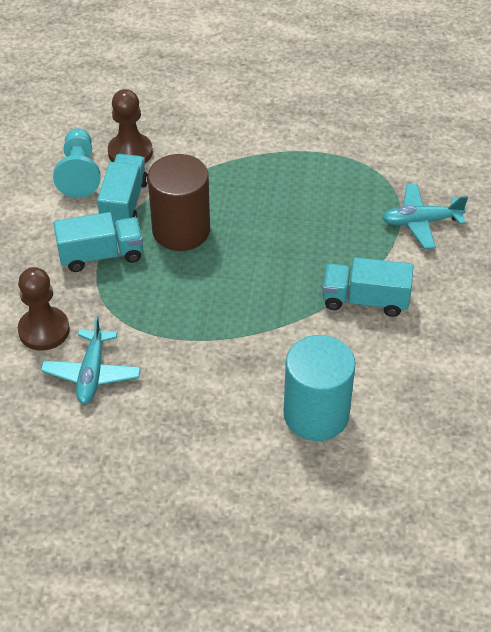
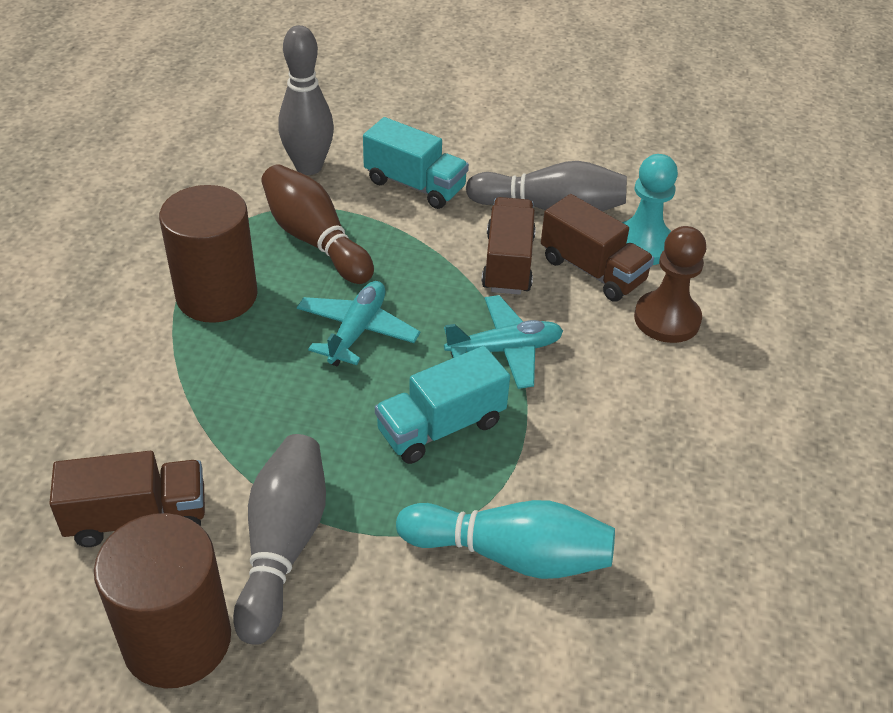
brown bowling pin: 0 -> 1
brown cylinder: 1 -> 2
brown pawn: 2 -> 1
brown truck: 0 -> 3
grey bowling pin: 0 -> 3
turquoise bowling pin: 0 -> 1
turquoise cylinder: 1 -> 0
turquoise truck: 3 -> 2

